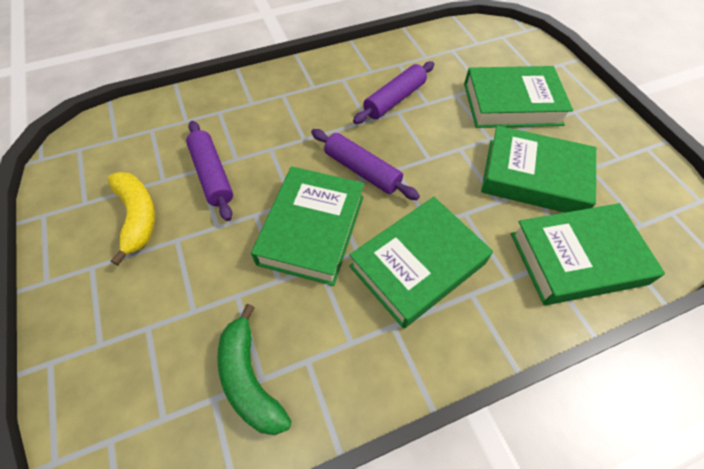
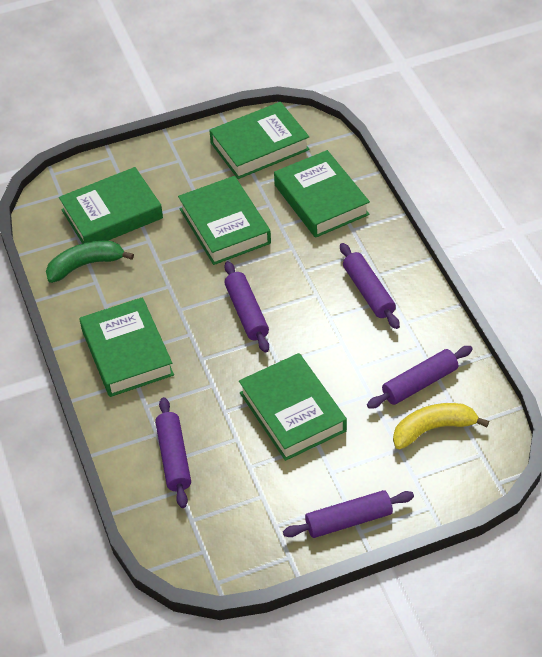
green book: 5 -> 6
purple rolling pin: 3 -> 5

